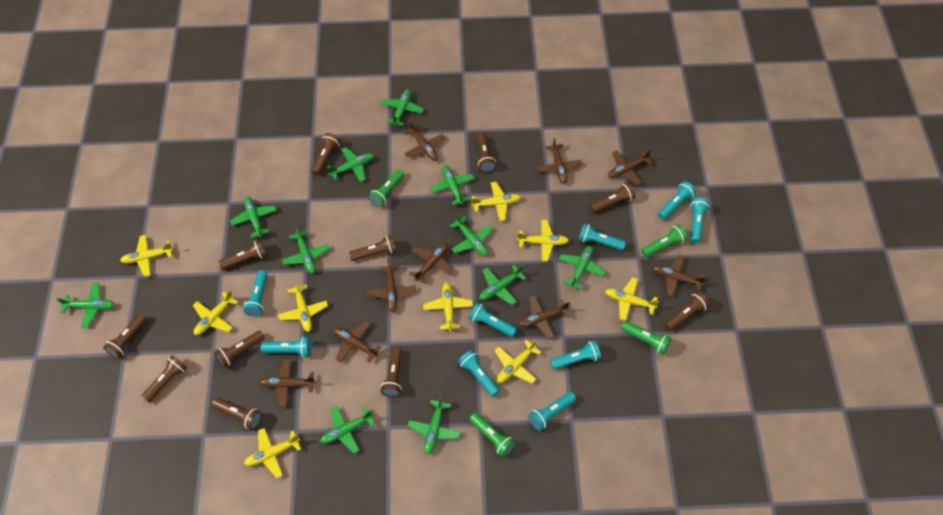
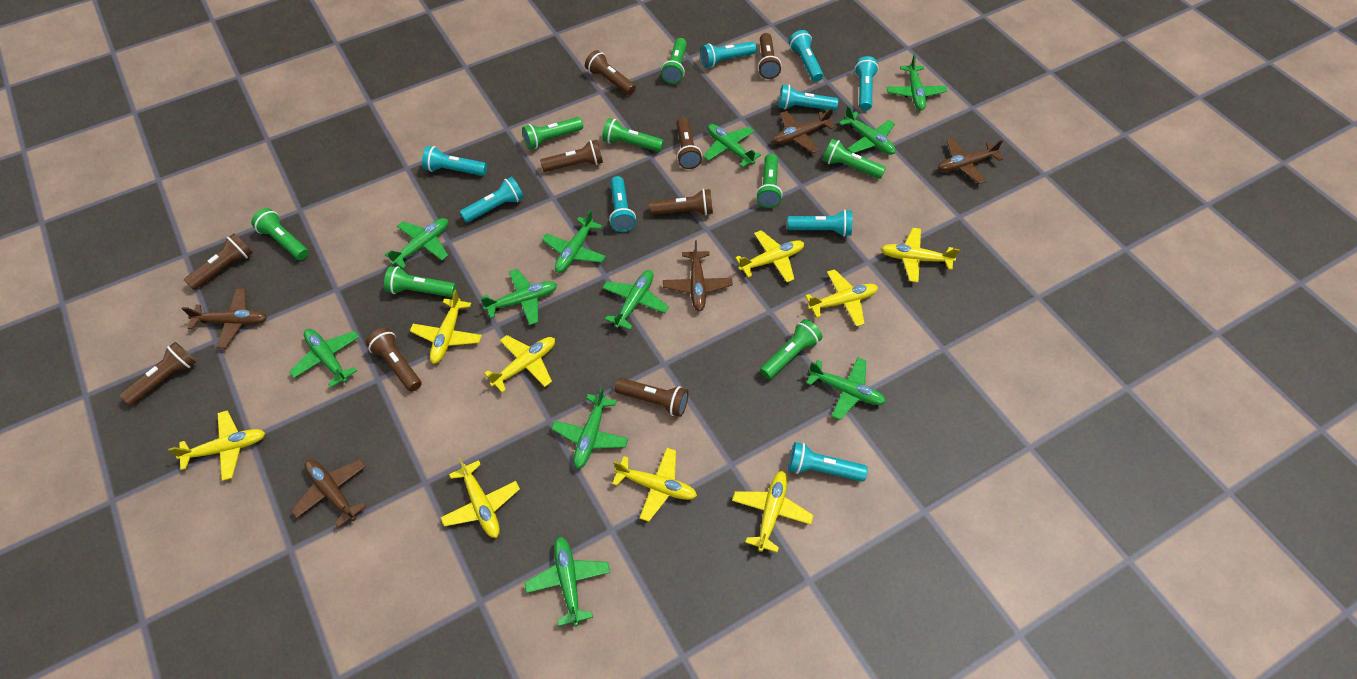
brown flashlight: 11 -> 9
brown plane: 9 -> 5
green flashlight: 4 -> 8

